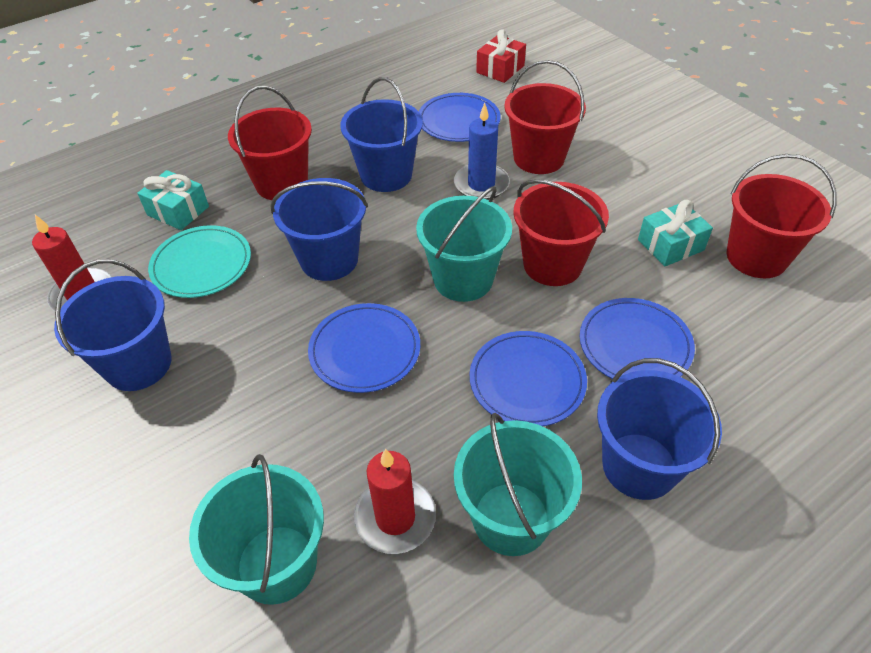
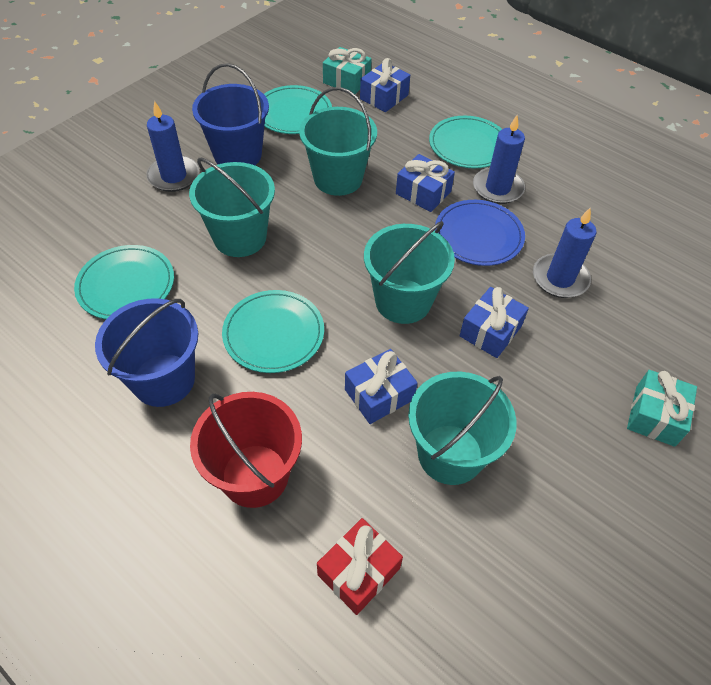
blue bucket: 4 -> 2
blue candle: 1 -> 3
blue gift: 0 -> 4
blue plate: 4 -> 1
red bucket: 4 -> 1
red candle: 2 -> 0
turquoise bucket: 3 -> 4
turquoise plate: 1 -> 4

